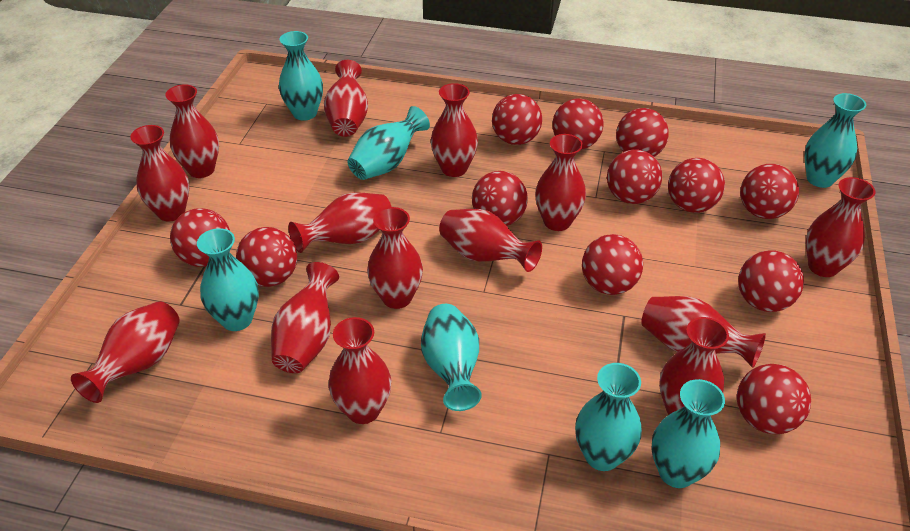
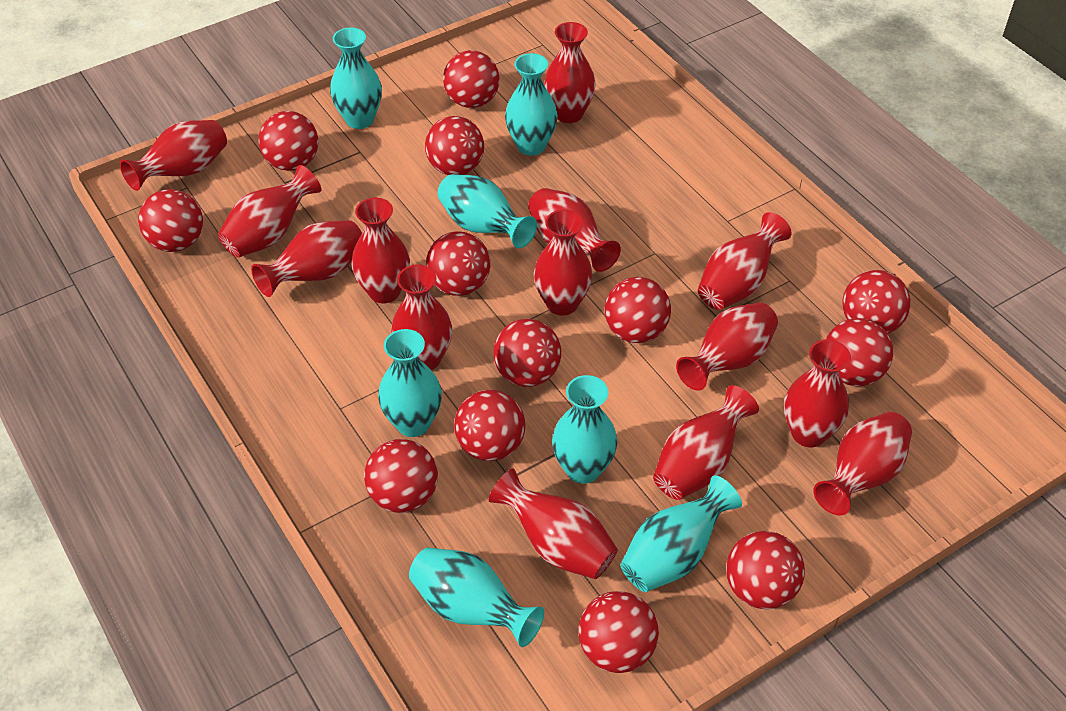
red ball: 12 -> 13

